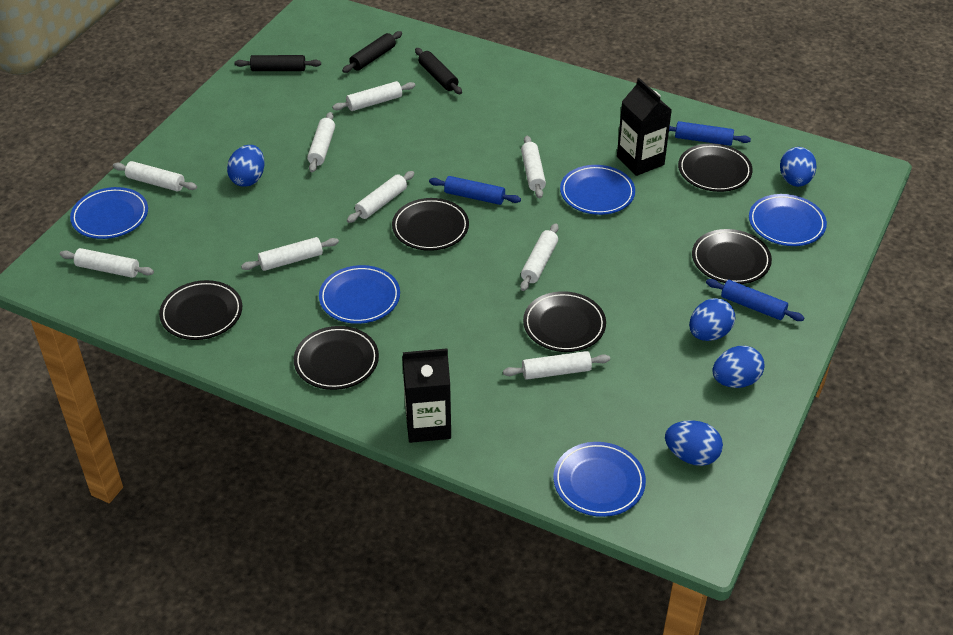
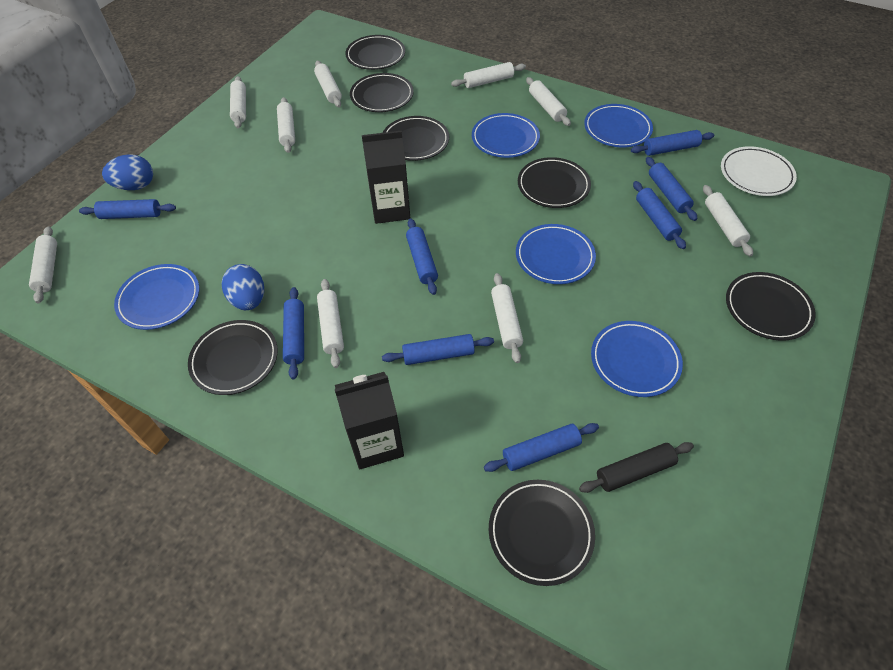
black plate: 6 -> 7
black rolling pin: 3 -> 1
blue egg: 5 -> 2
blue rolling pin: 3 -> 8
white plate: 0 -> 1

